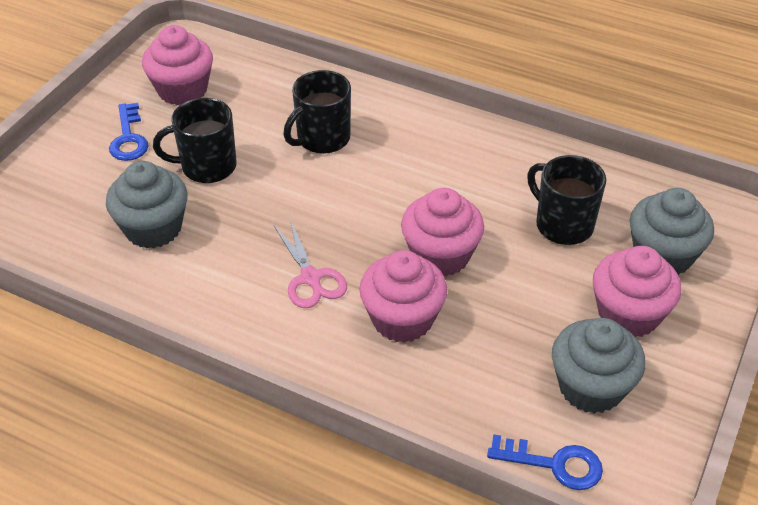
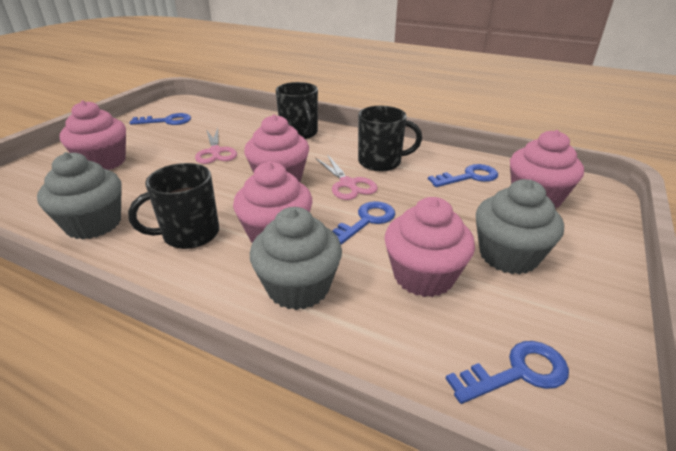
blue key: 2 -> 4
pink cupcake: 4 -> 5
pink scissors: 1 -> 2

